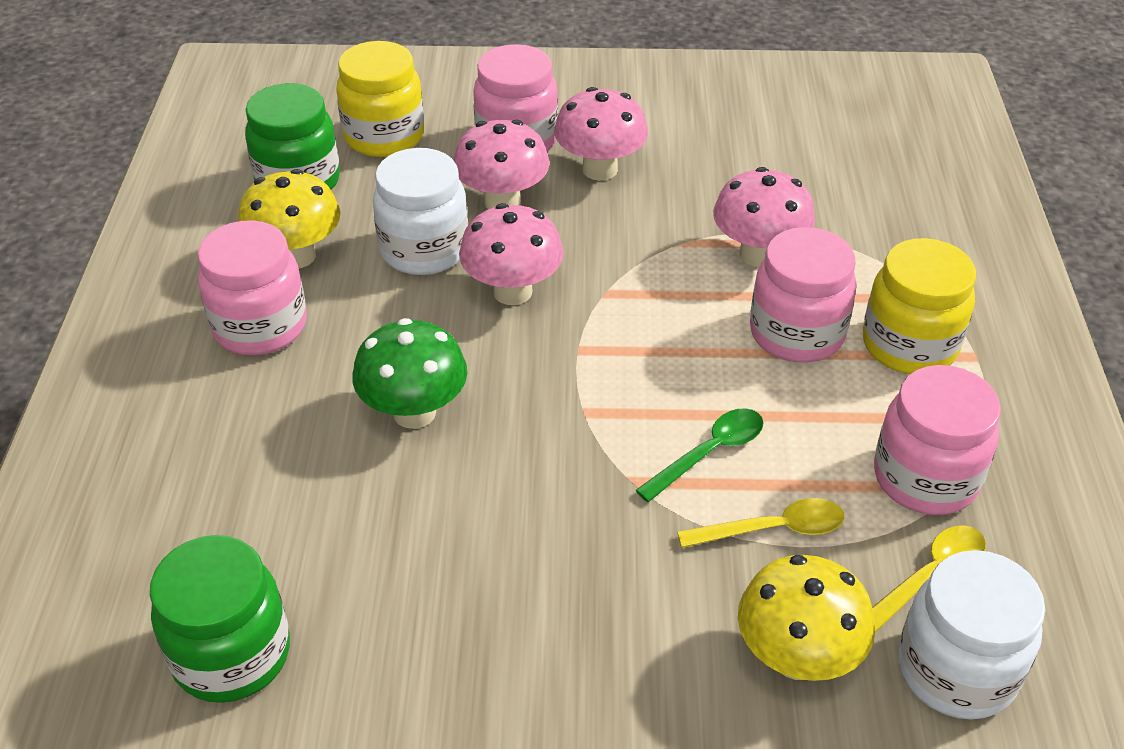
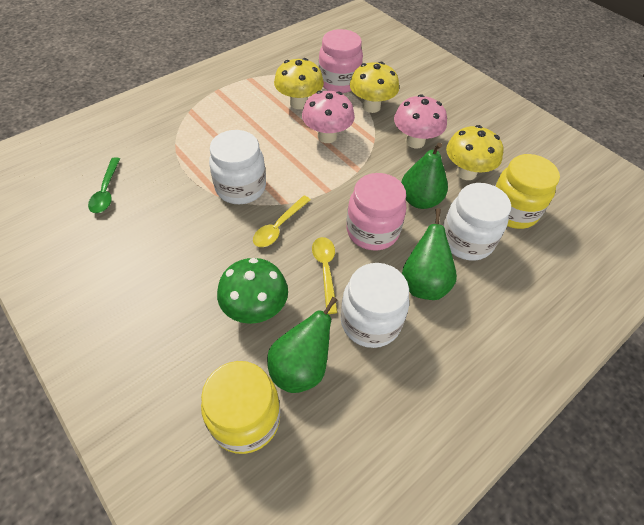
green jar: 2 -> 0
green pear: 0 -> 3
pink jar: 4 -> 2
pink mushroom: 4 -> 2
white jar: 2 -> 3
yellow mushroom: 2 -> 3

